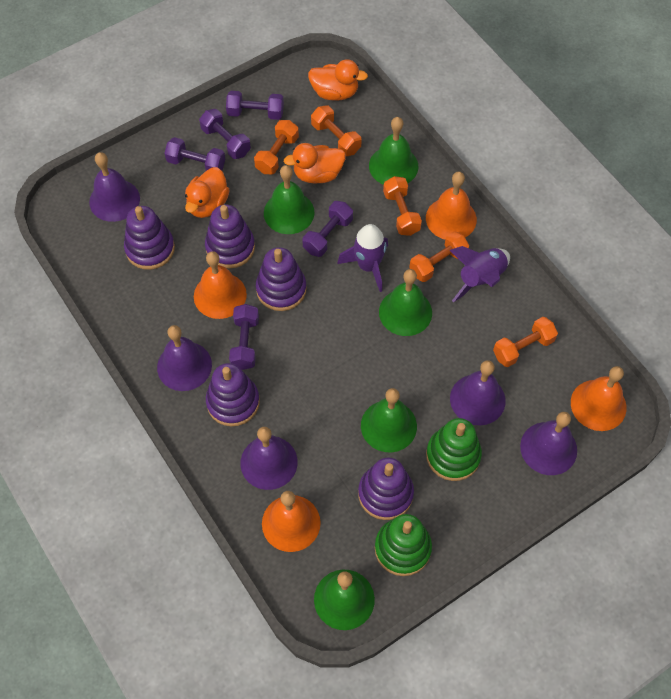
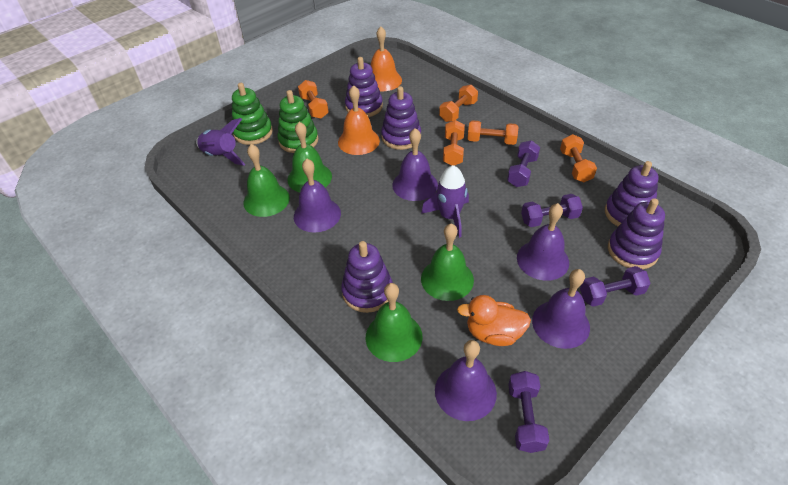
green bell: 5 -> 4
orange bell: 4 -> 2
orange duck: 3 -> 1
purple dumbbell: 5 -> 4

